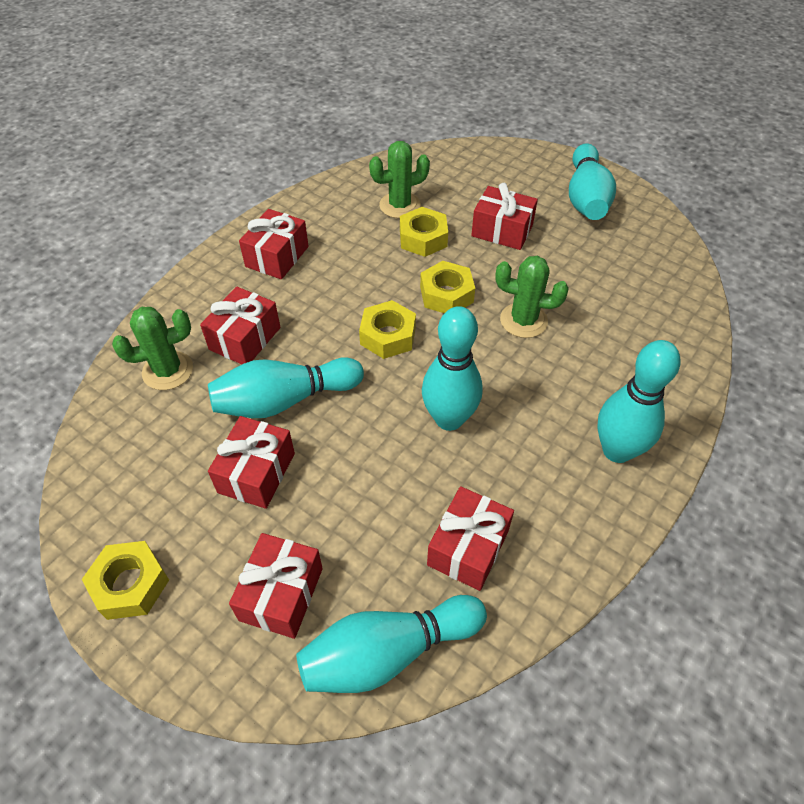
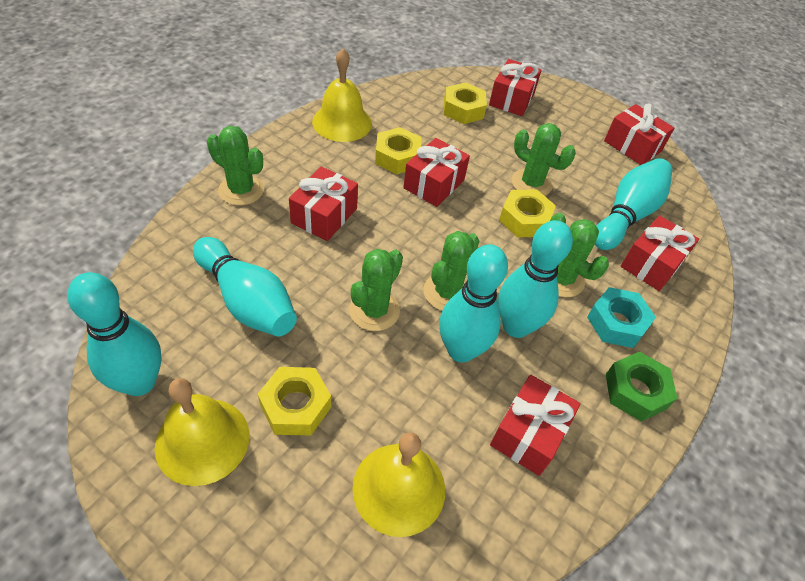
green cactus: 3 -> 5
green nut: 0 -> 1
turquoise nut: 0 -> 1
yellow bell: 0 -> 3

